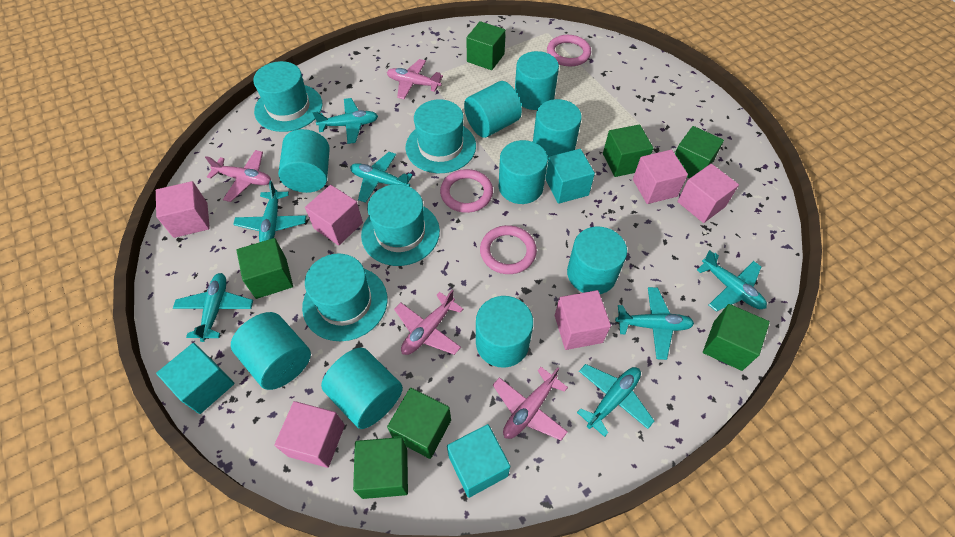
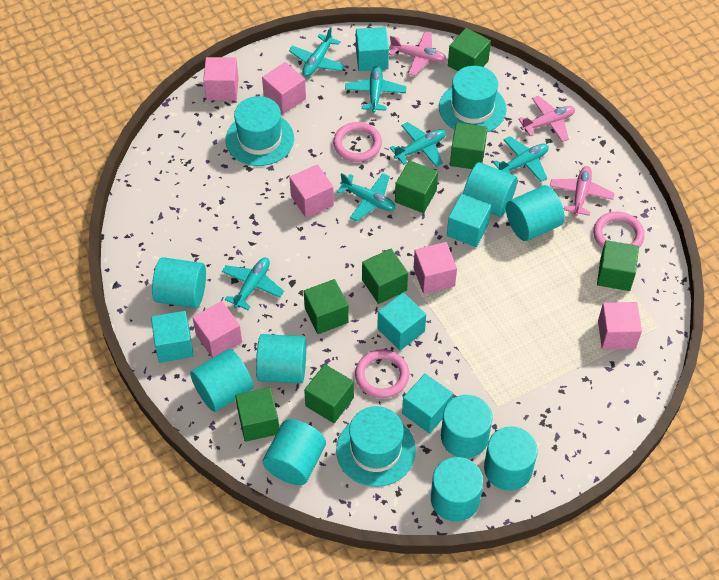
green cube: 7 -> 8
pink plane: 4 -> 3
turquoise cube: 3 -> 5
turquoise hat: 4 -> 3
turquoise plane: 7 -> 6

